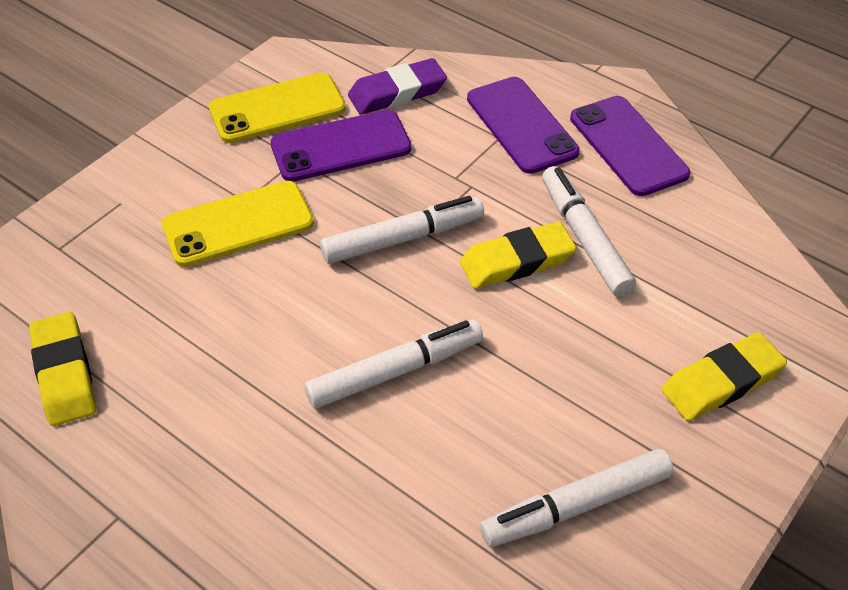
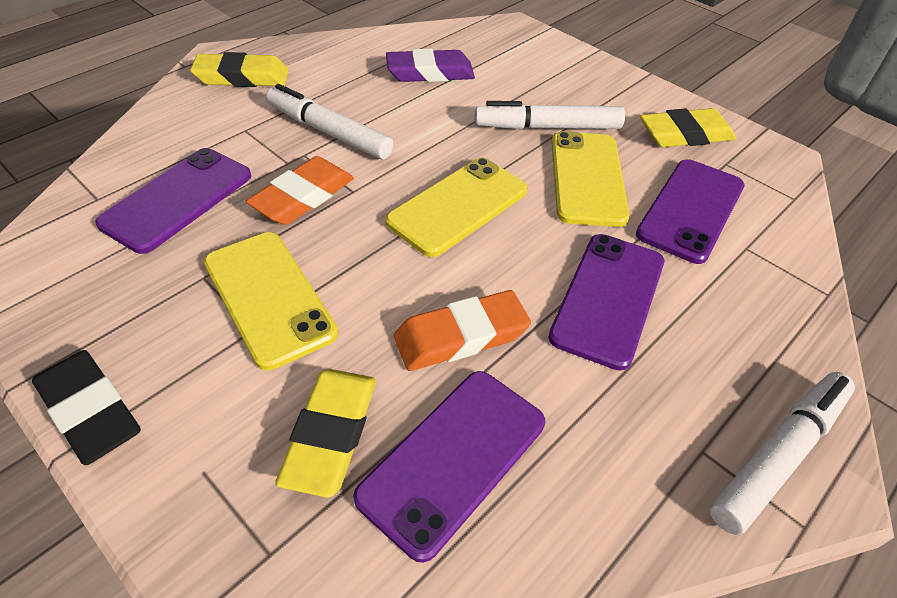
black eraser: 0 -> 1
orange eraser: 0 -> 2
purple phone: 3 -> 4
white marker: 4 -> 3
yellow phone: 2 -> 3

